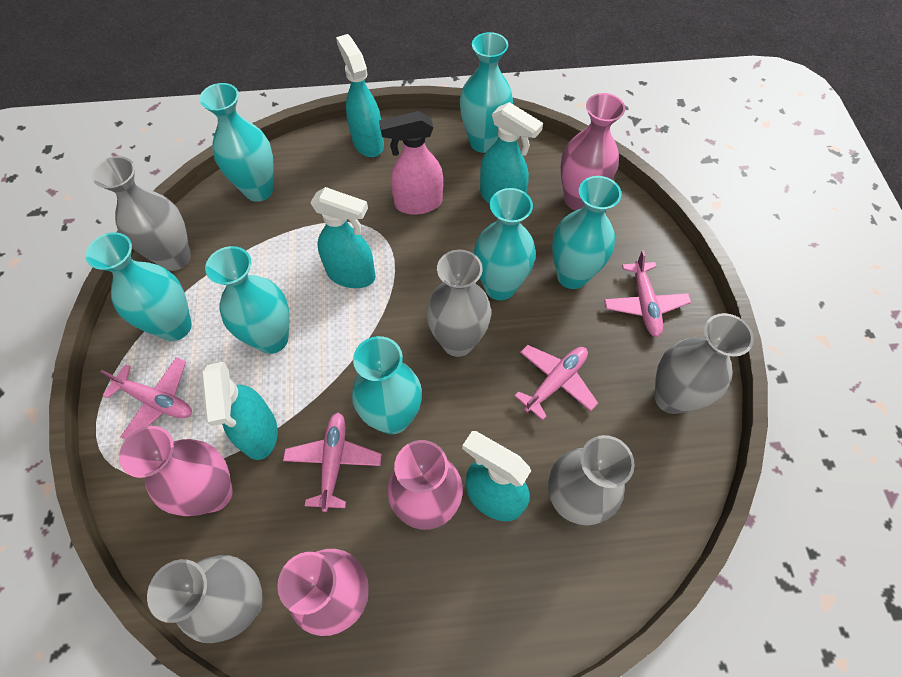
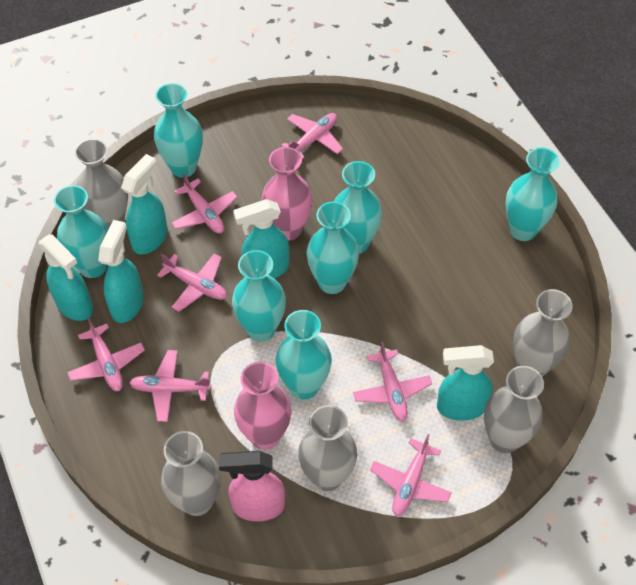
pink plane: 4 -> 7
pink vase: 4 -> 2

